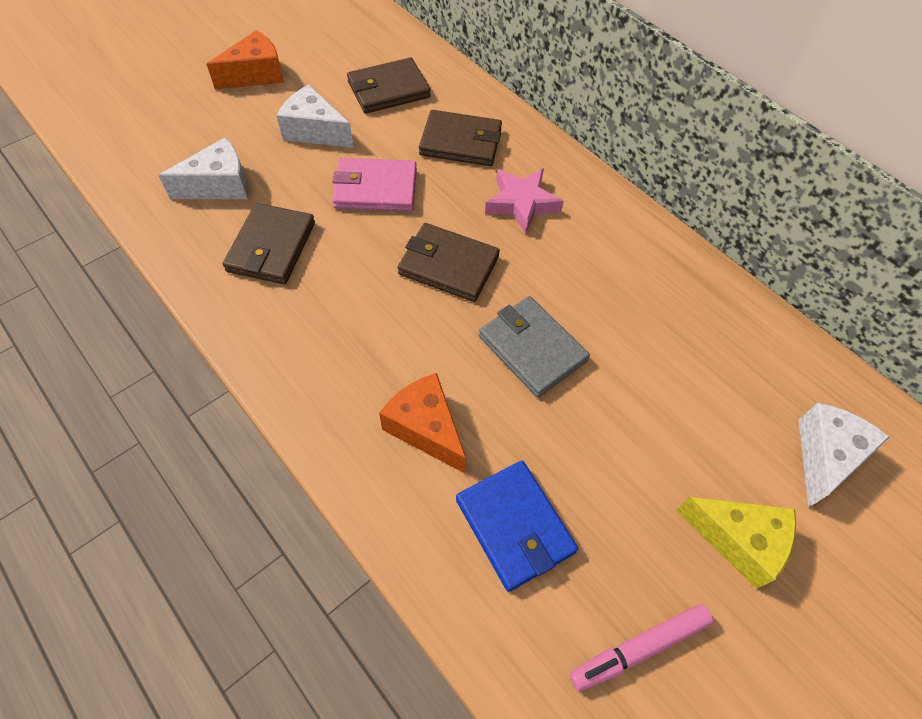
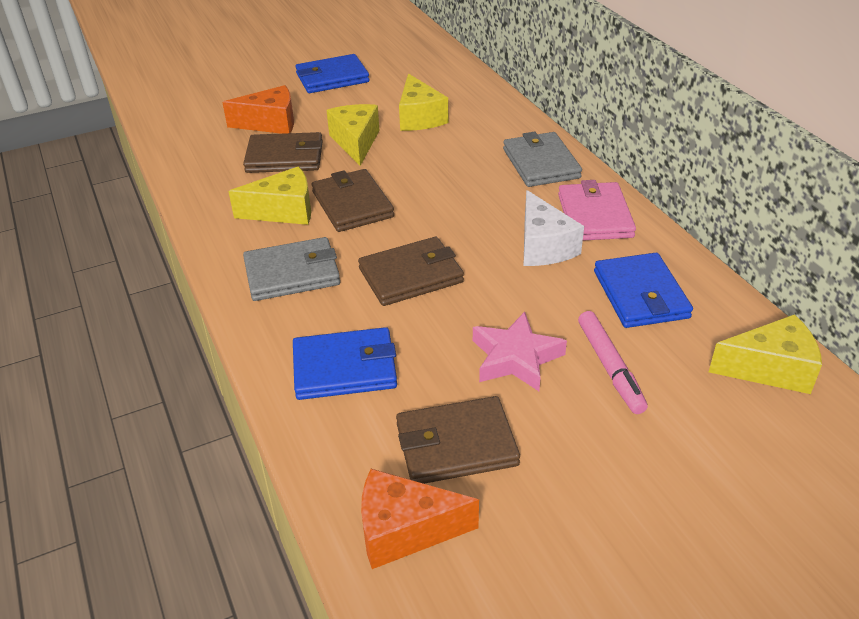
blue wallet: 1 -> 3
grey wallet: 1 -> 2
white cheese: 3 -> 1
yellow cheese: 1 -> 4

